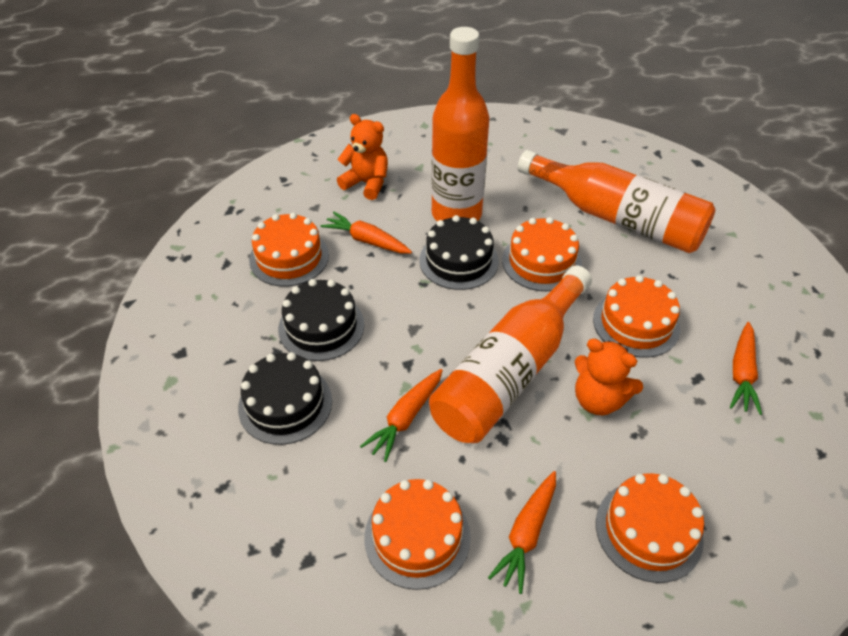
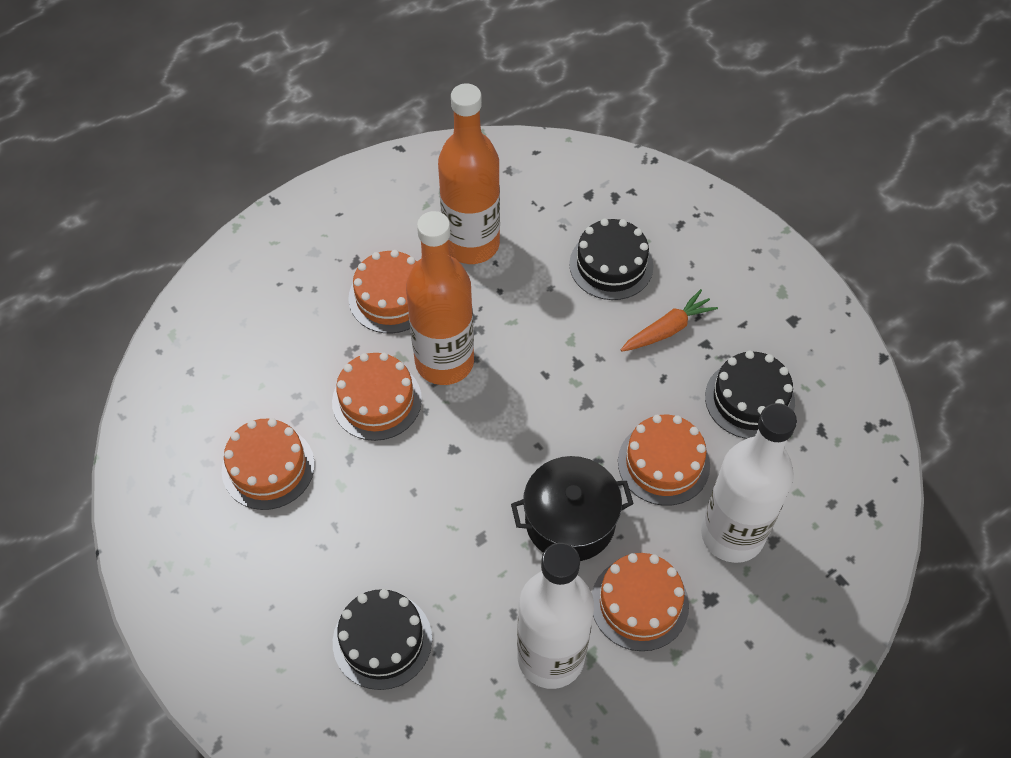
black pot: 0 -> 1
orange bottle: 3 -> 2
orange carrot: 4 -> 1
orange teddy bear: 2 -> 0
white bottle: 0 -> 2

